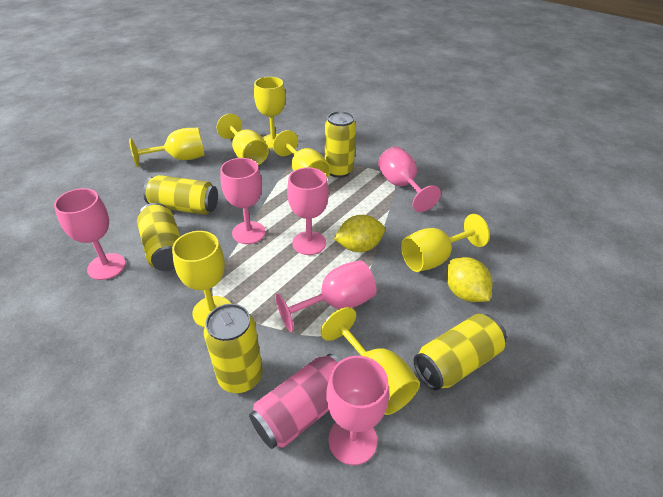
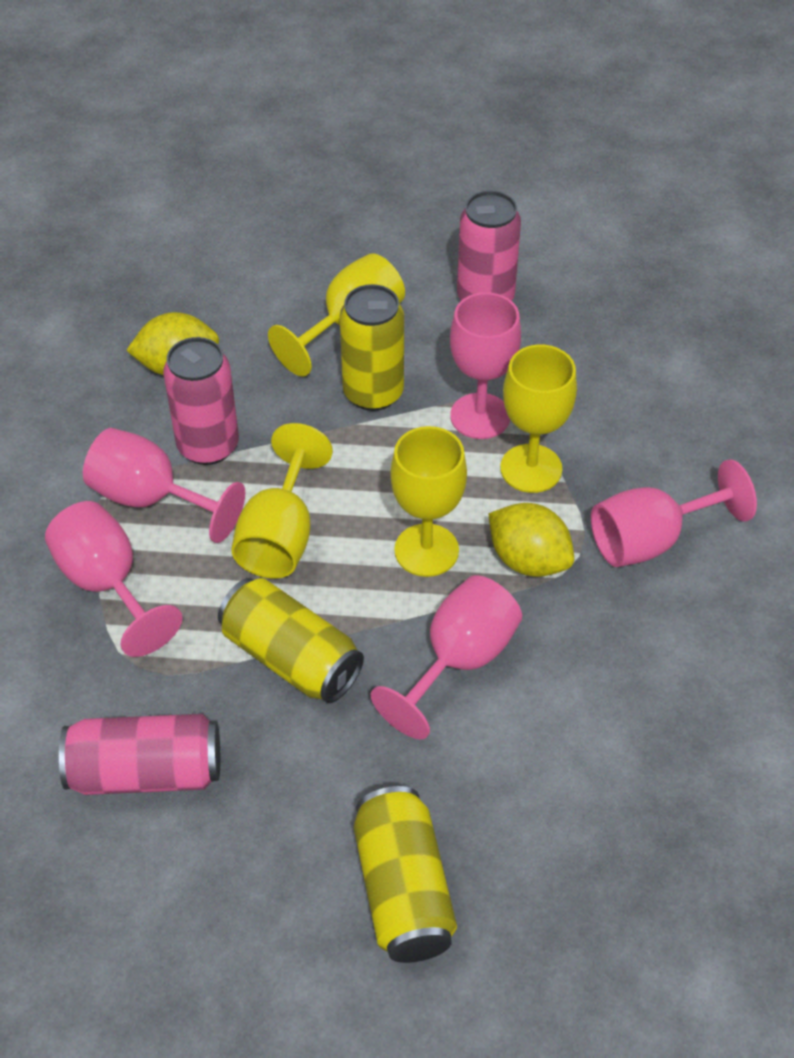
pink can: 1 -> 3
pink goblet: 6 -> 5
yellow can: 5 -> 3
yellow goblet: 7 -> 4

